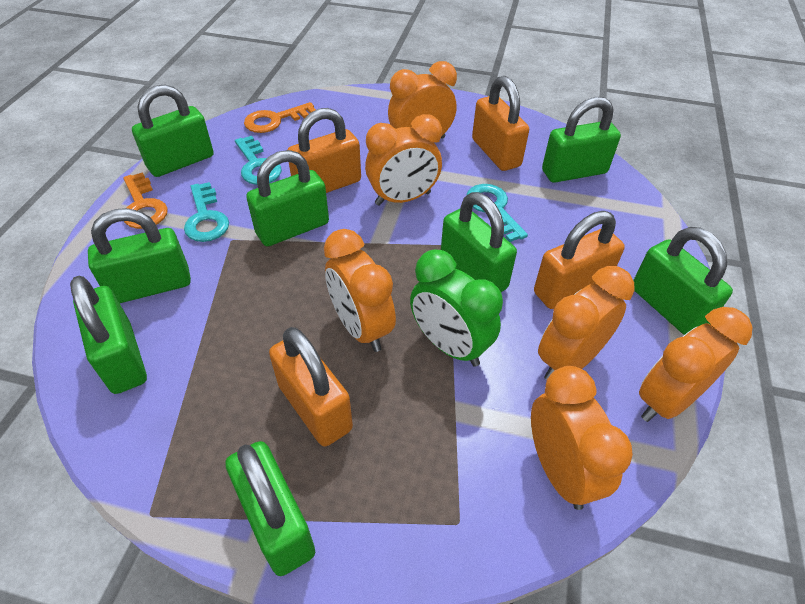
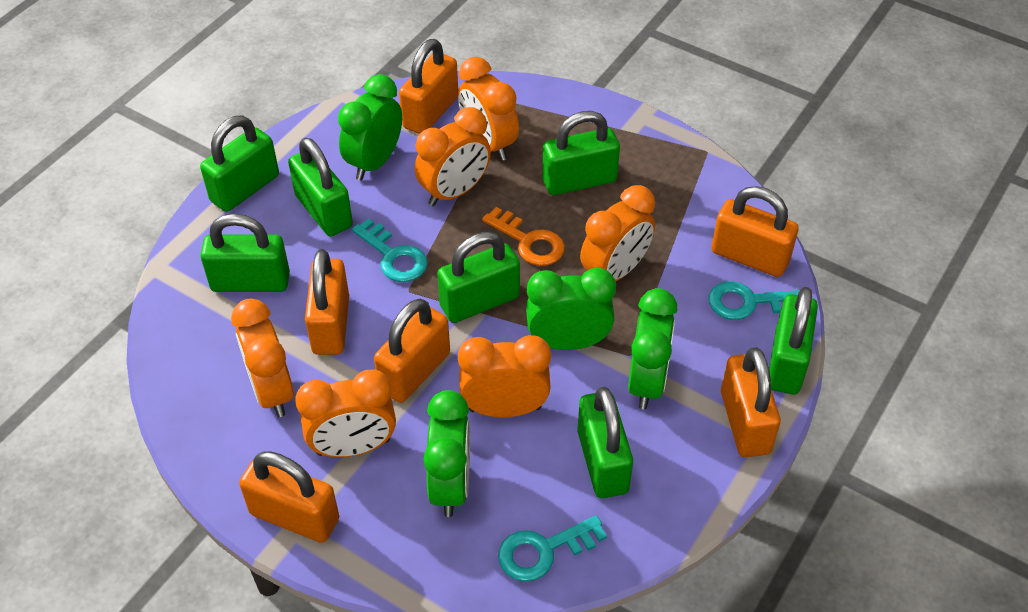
green clock: 1 -> 4
green padlock: 8 -> 7
orange key: 2 -> 1
orange padlock: 4 -> 6

